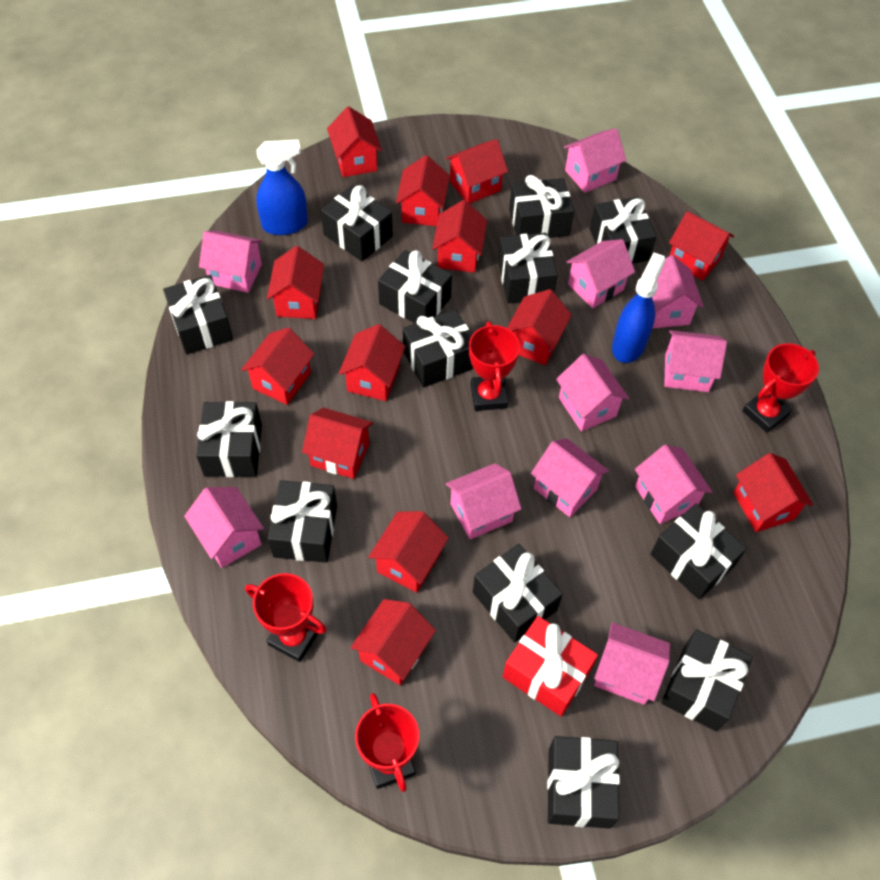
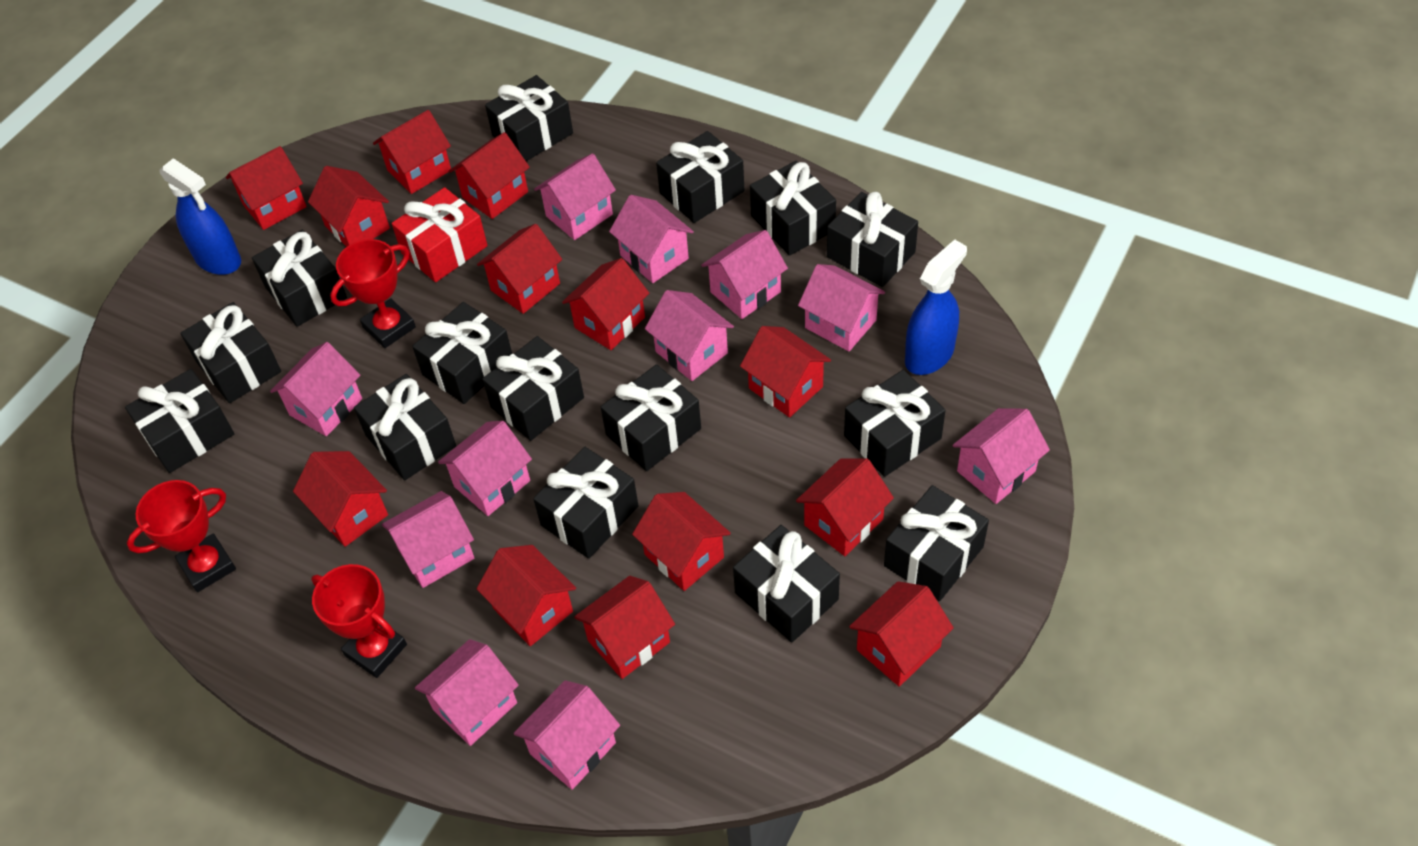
black gift: 13 -> 15
red trophy: 4 -> 3

